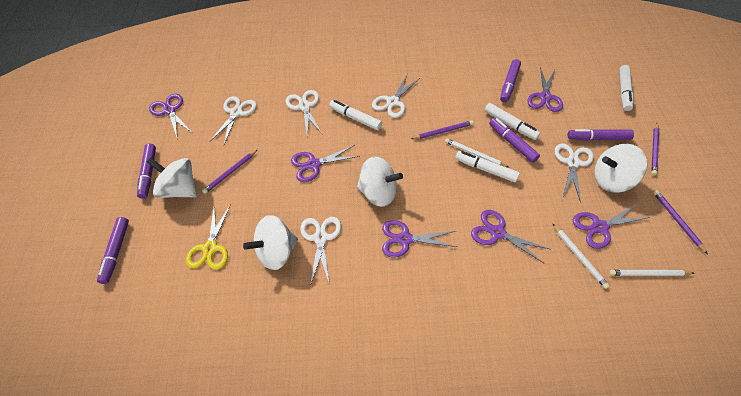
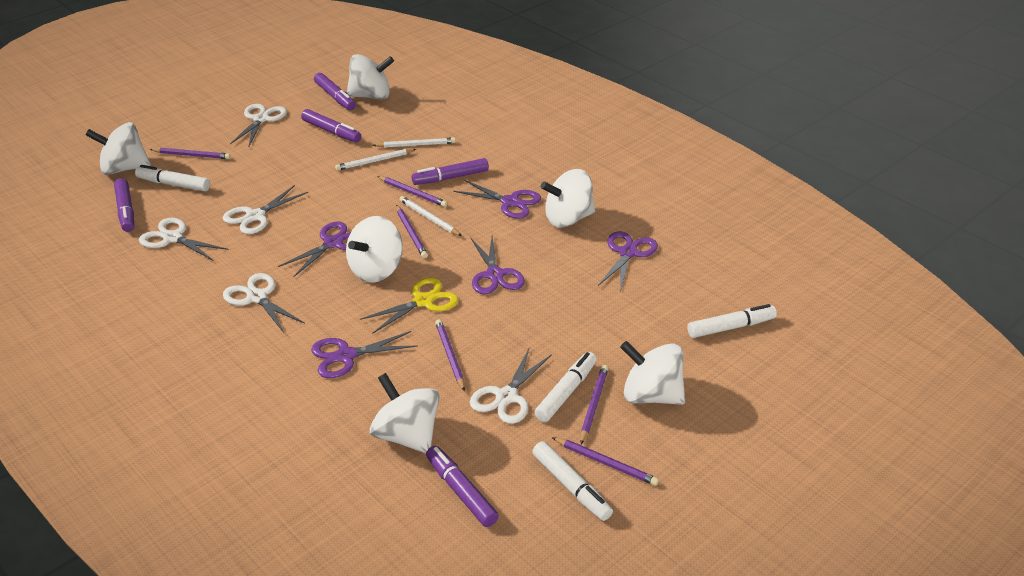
purple pencil: 4 -> 6
purple scissors: 6 -> 5
white spinning top: 4 -> 6

